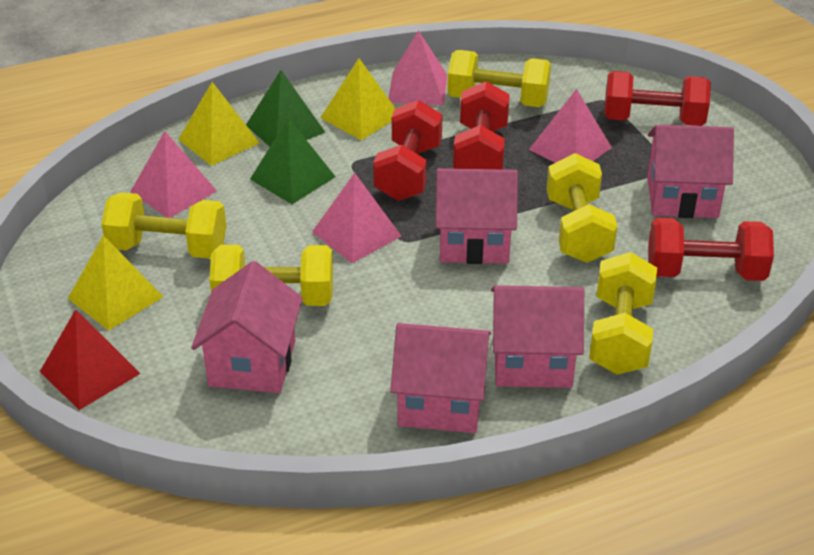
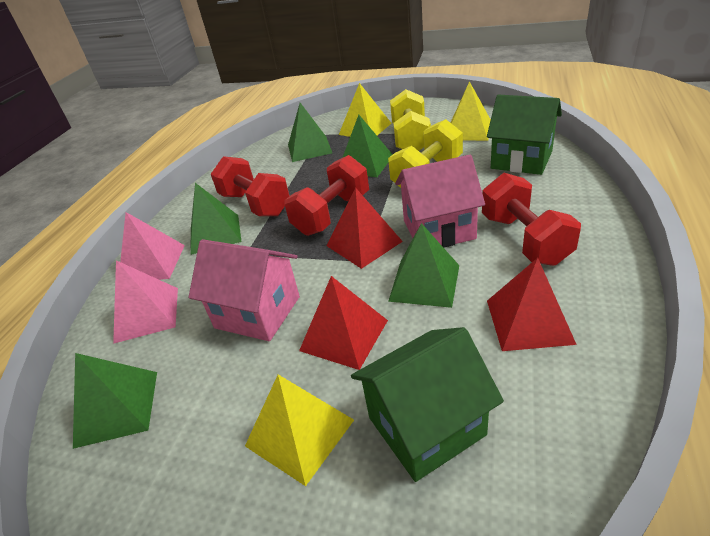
green house: 0 -> 2
green pyramid: 2 -> 5
pink house: 5 -> 2
pink pyramid: 4 -> 2
red dumbbell: 4 -> 3
red pyramid: 1 -> 3
yellow dumbbell: 5 -> 2

